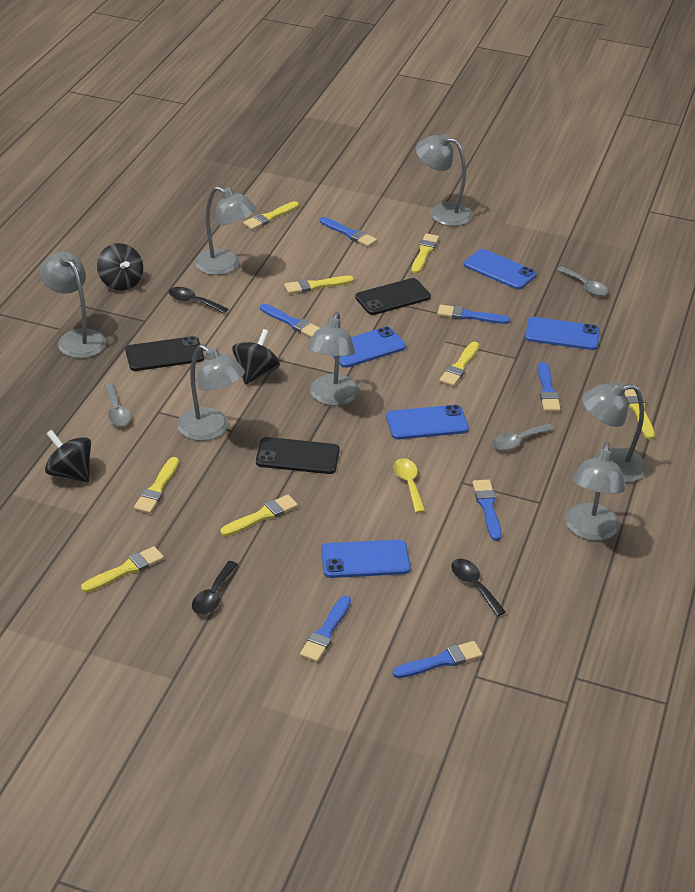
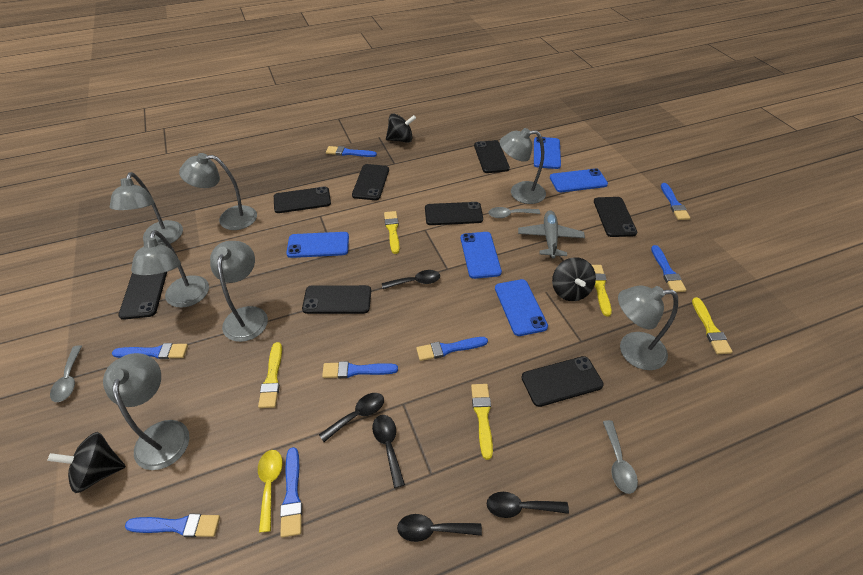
black phone: 3 -> 8
black spoon: 3 -> 5
blue brush: 7 -> 8
grey plane: 0 -> 1
yellow brush: 8 -> 5

